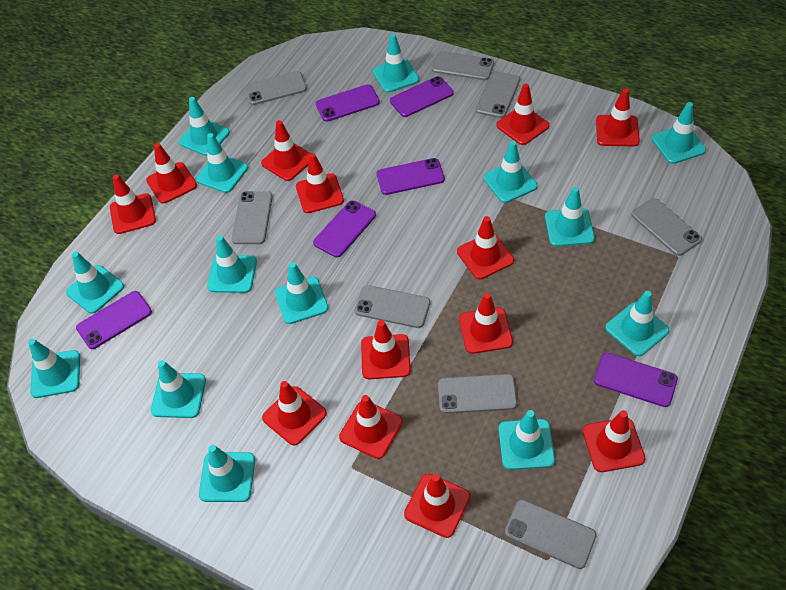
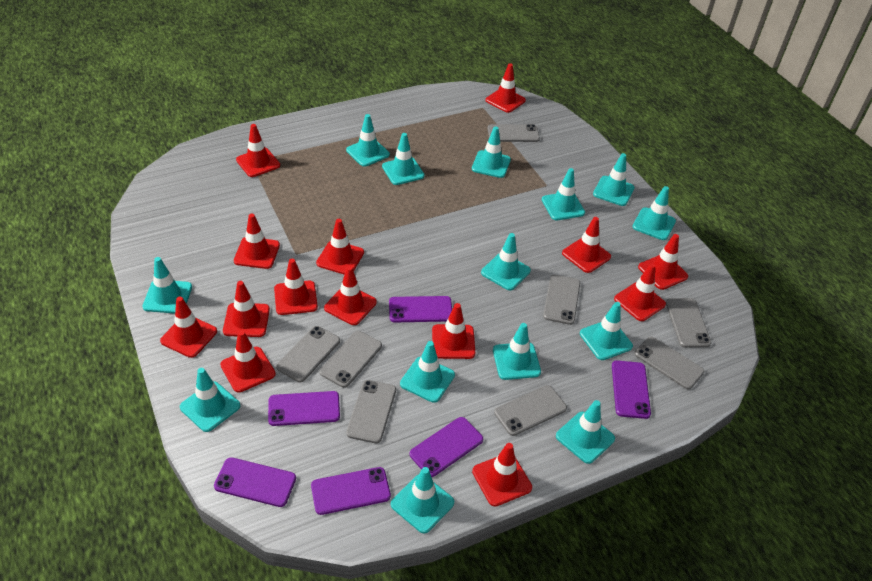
red traffic cone: 13 -> 14

